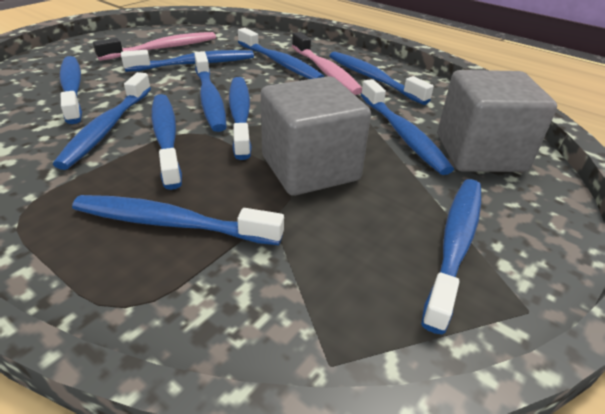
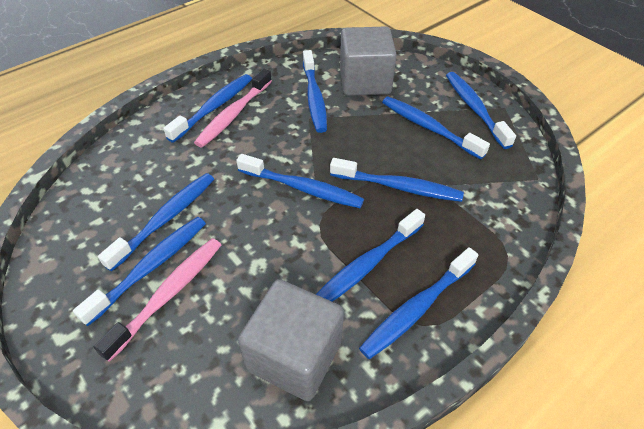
blue toothbrush: 11 -> 10

